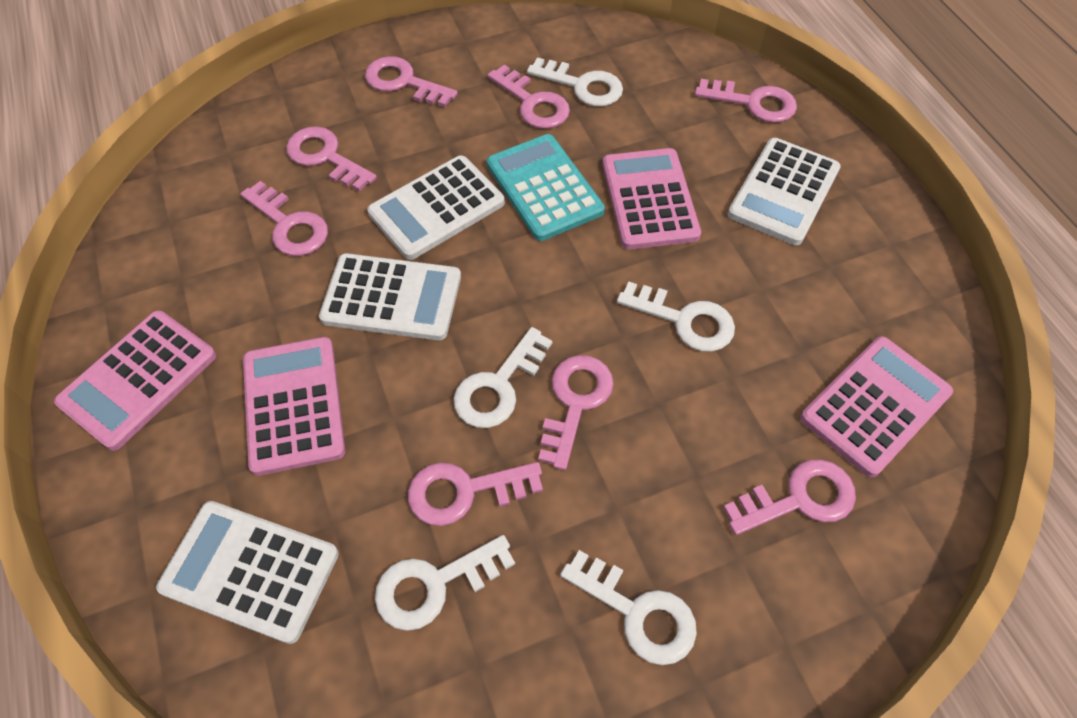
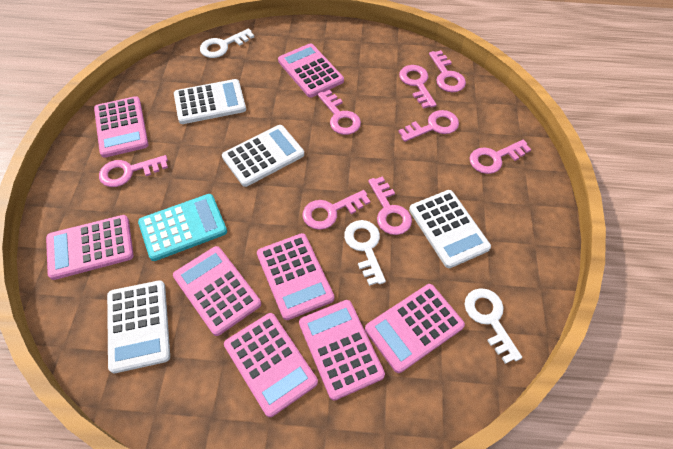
pink calculator: 4 -> 8
white key: 5 -> 3

